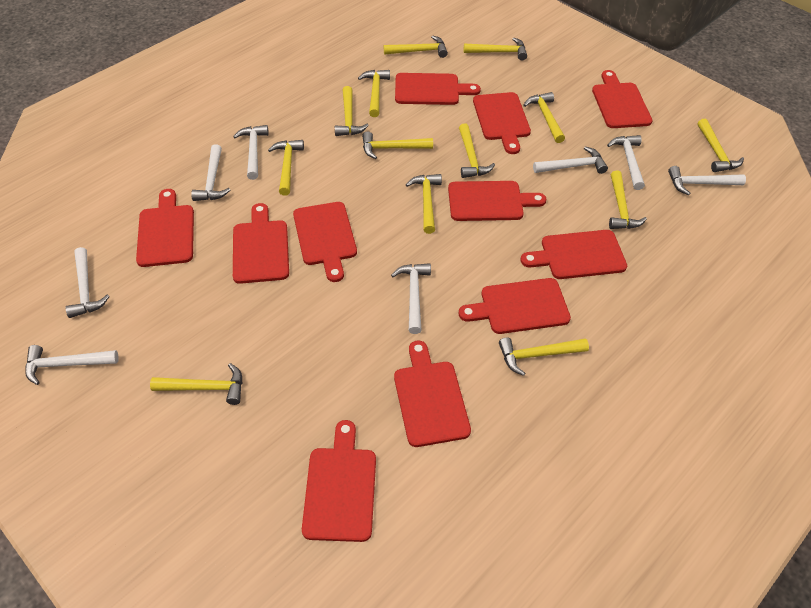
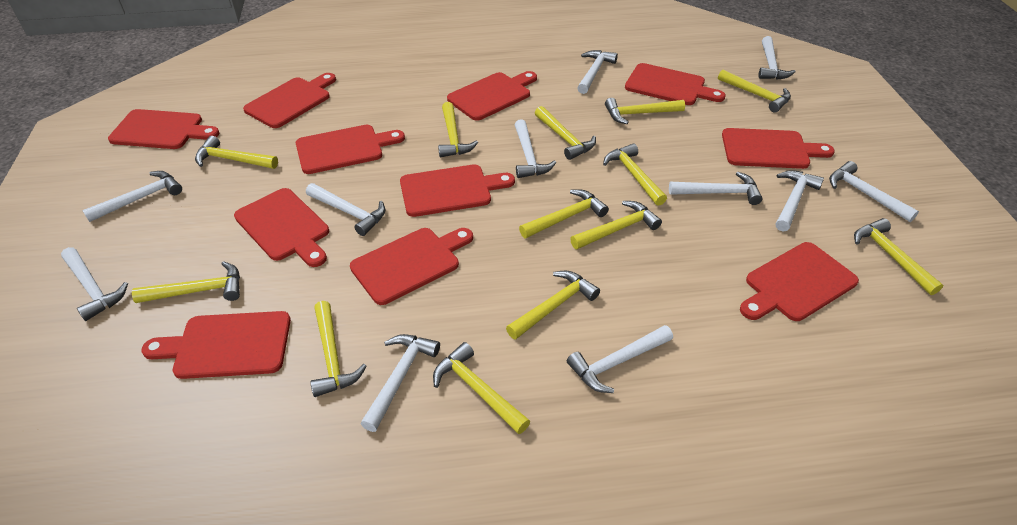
white hammer: 8 -> 11

